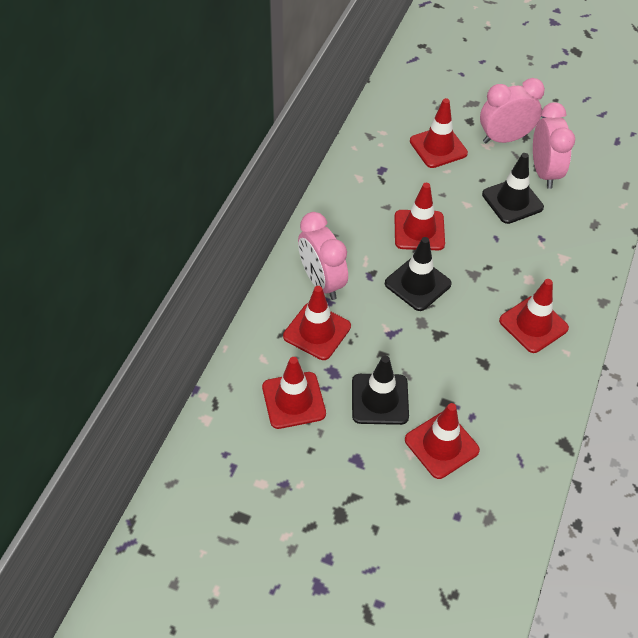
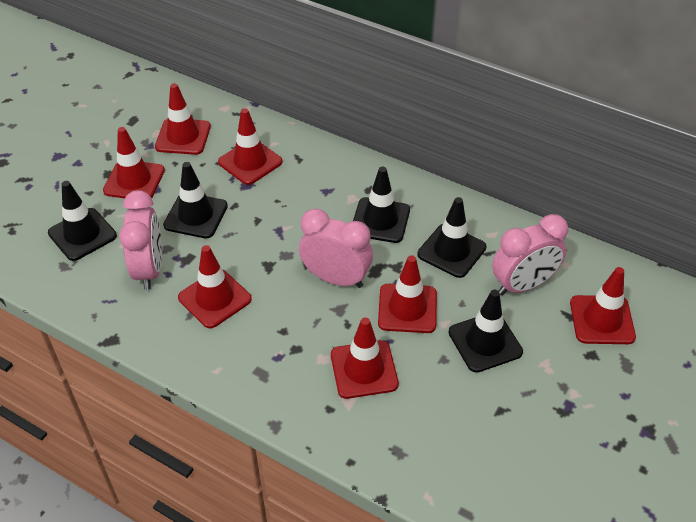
black traffic cone: 3 -> 5
red traffic cone: 6 -> 7

